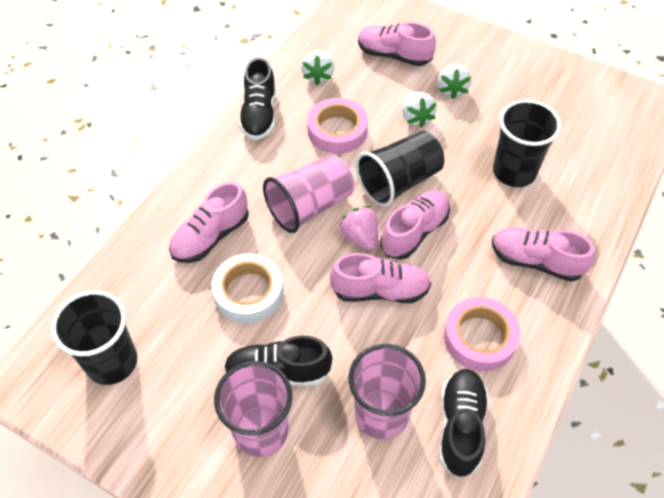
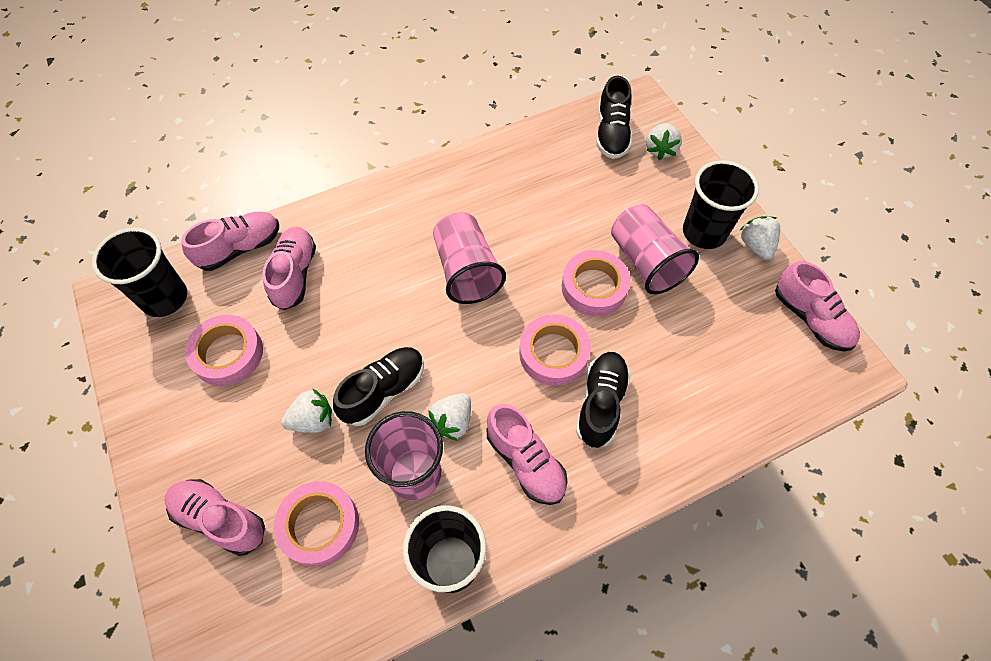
pink strawberry: 1 -> 0
pink tape: 2 -> 4
white strawberry: 3 -> 4
white tape: 1 -> 0

